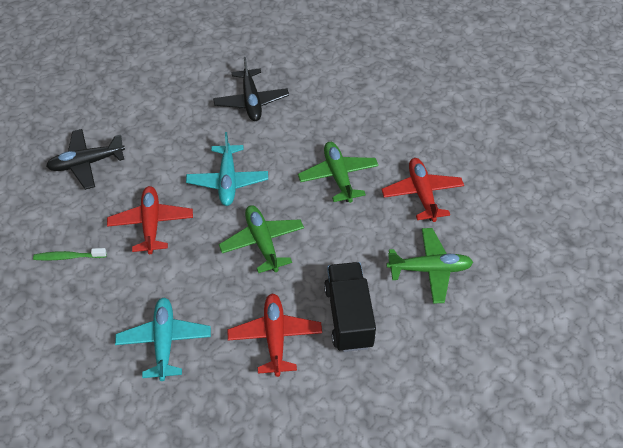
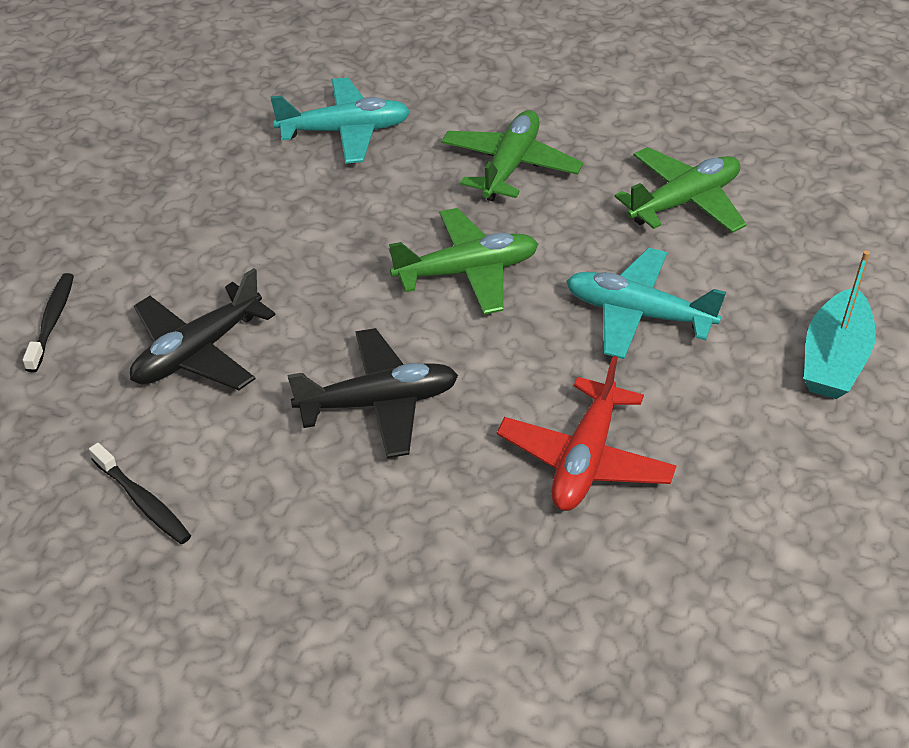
black toothbrush: 0 -> 2
black truck: 1 -> 0
green toothbrush: 1 -> 0
red plane: 3 -> 1
turquoise boat: 0 -> 1

